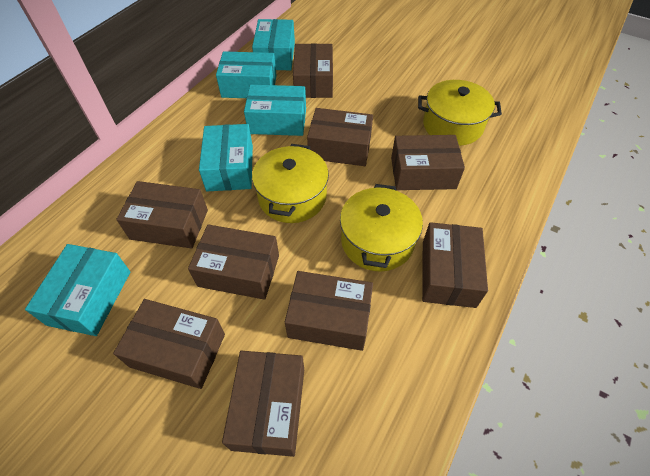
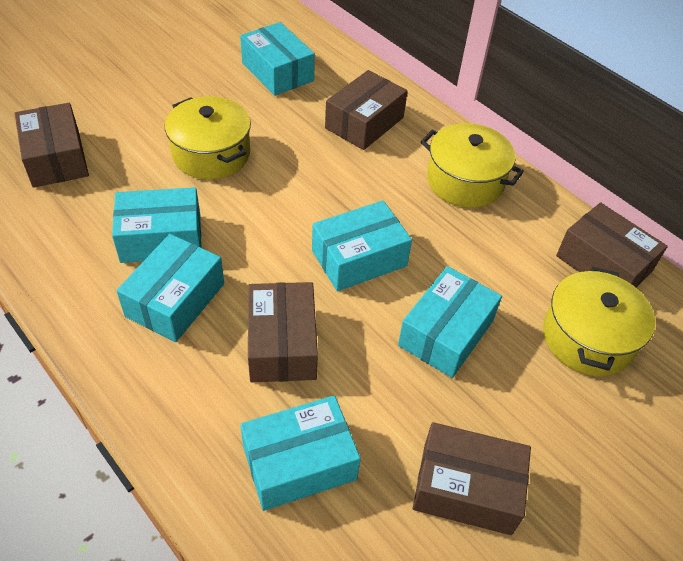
brown box: 9 -> 5
turquoise box: 5 -> 6

